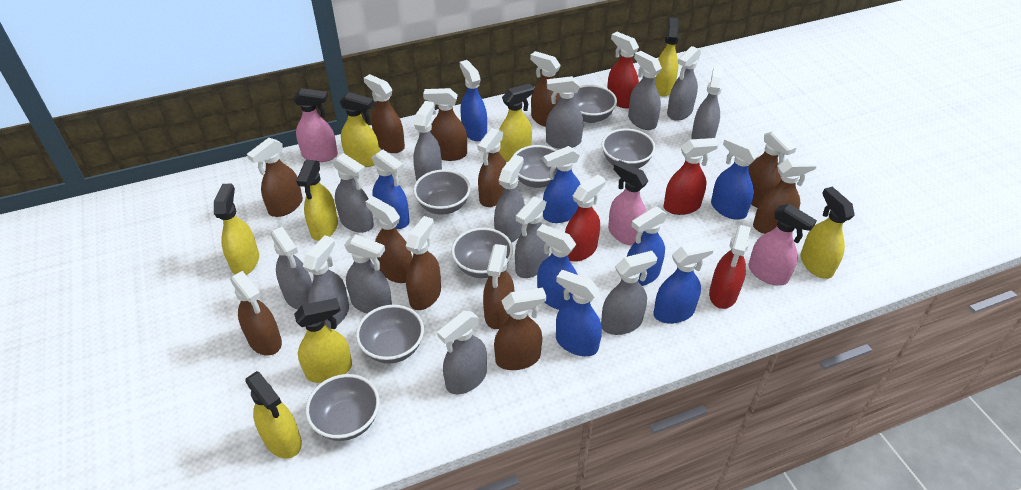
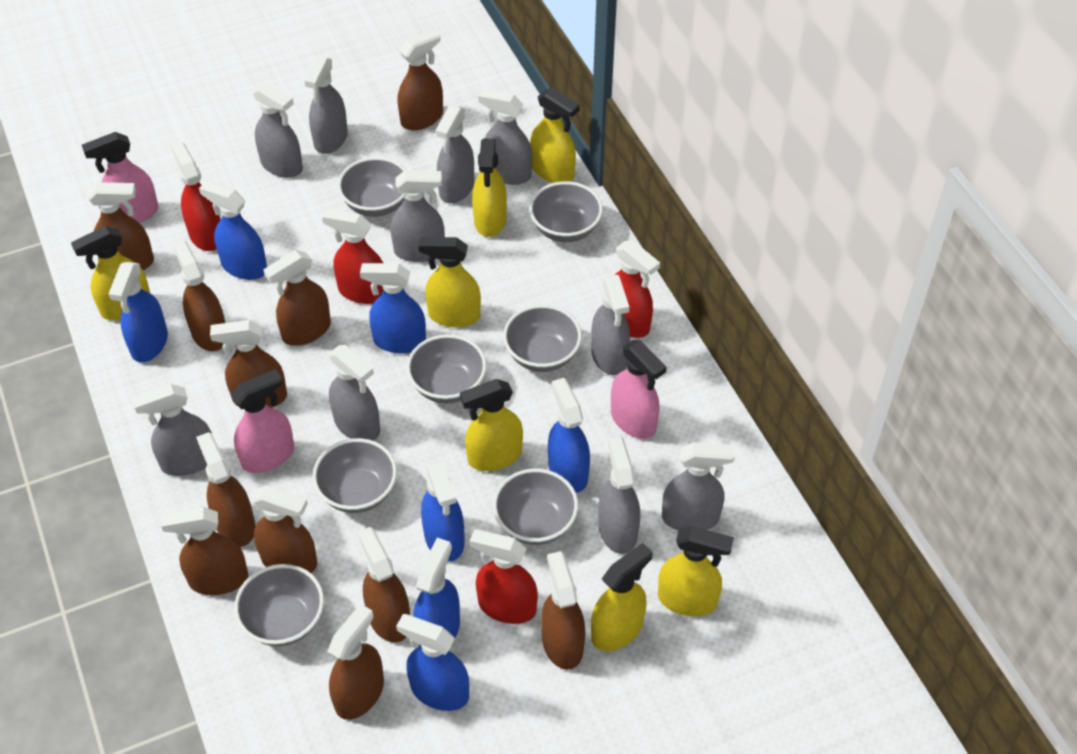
blue spray bottle: 8 -> 7
brown spray bottle: 12 -> 11
grey spray bottle: 13 -> 10
yellow spray bottle: 8 -> 7

